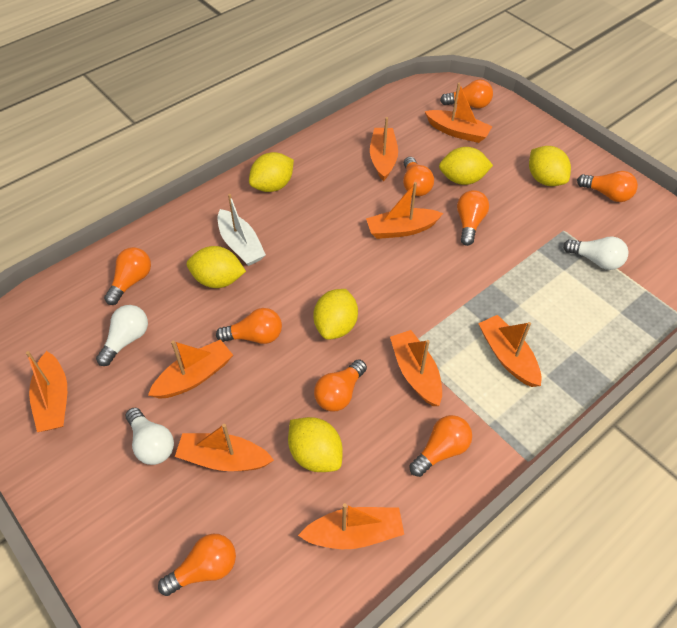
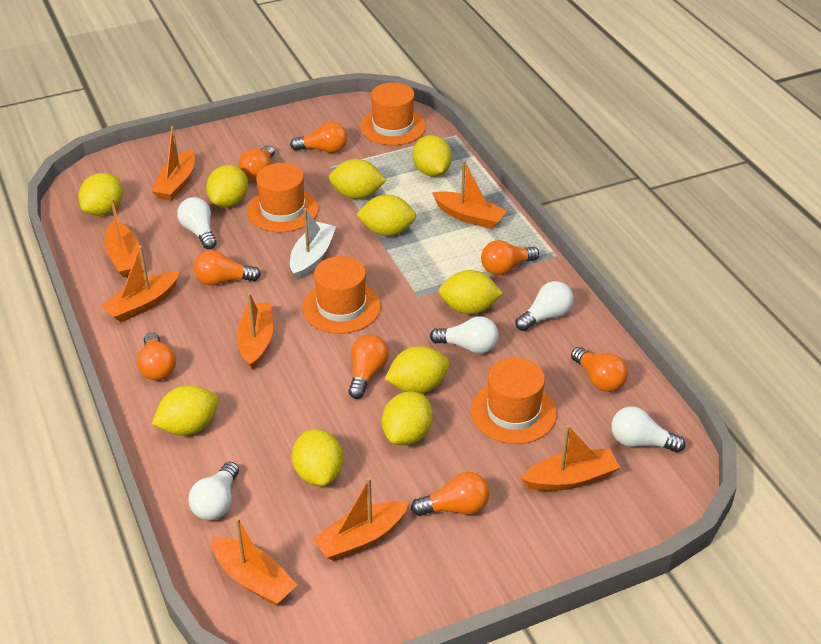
orange boat: 9 -> 8
orange hat: 0 -> 4
orange light bulb: 9 -> 8
white light bulb: 3 -> 5
yellow lemon: 6 -> 10

